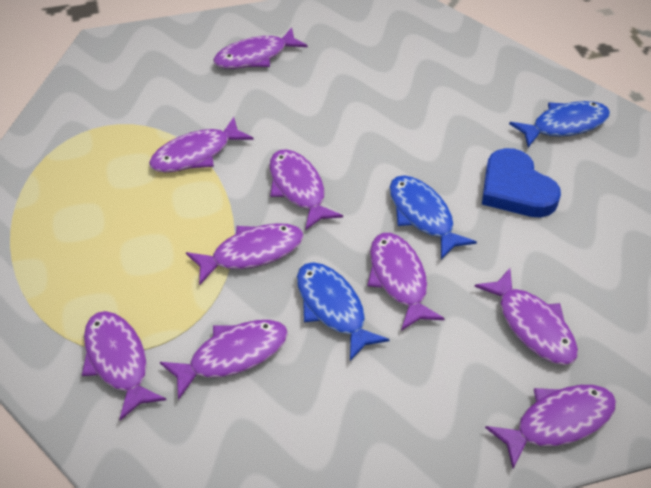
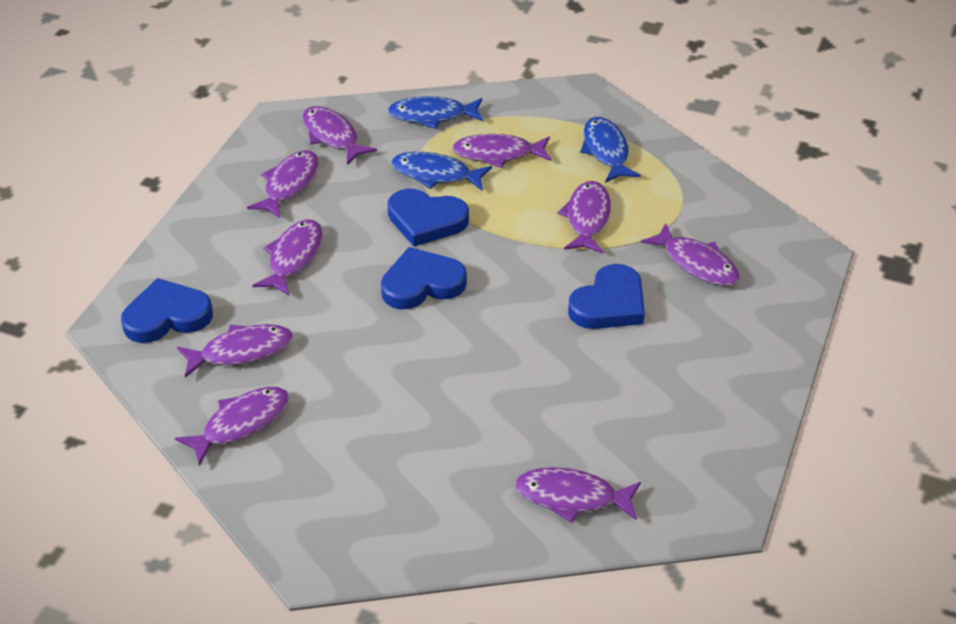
blue heart: 1 -> 4

